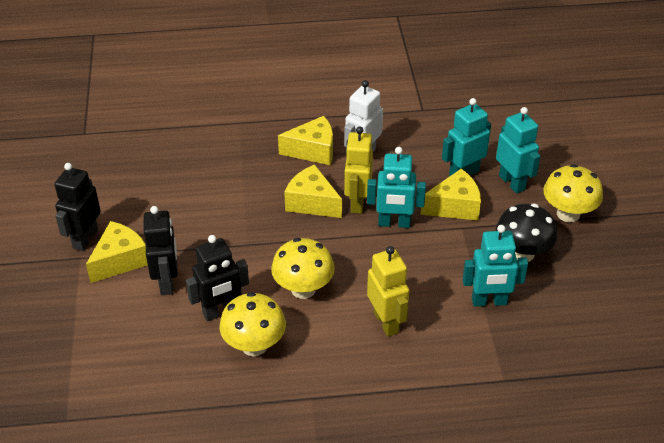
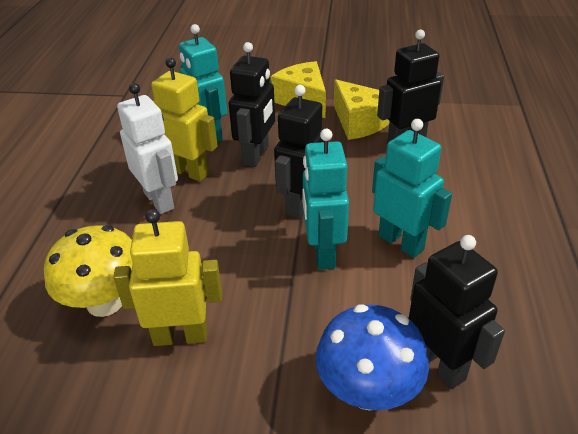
black mushroom: 1 -> 0
black robot: 3 -> 4
blue mushroom: 0 -> 1
turquoise robot: 4 -> 3
yellow cheese: 4 -> 2
yellow mushroom: 3 -> 1

